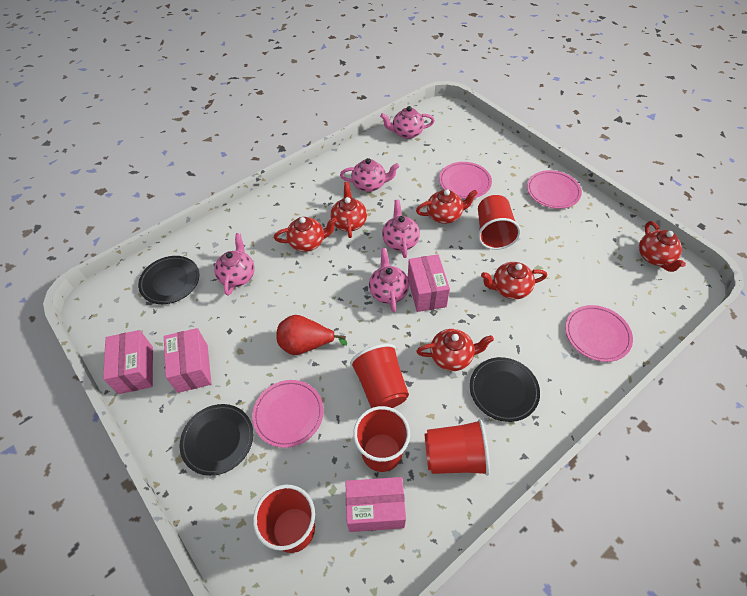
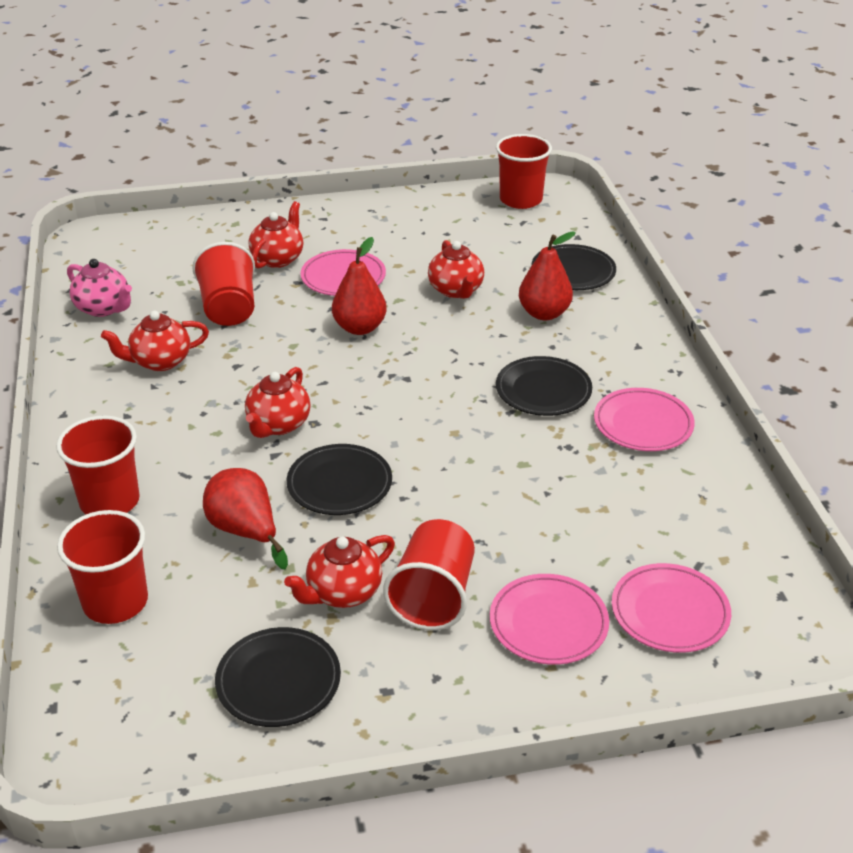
black plate: 3 -> 4
pink box: 4 -> 0
pink teapot: 5 -> 1
red pear: 1 -> 3
red teapot: 6 -> 5

